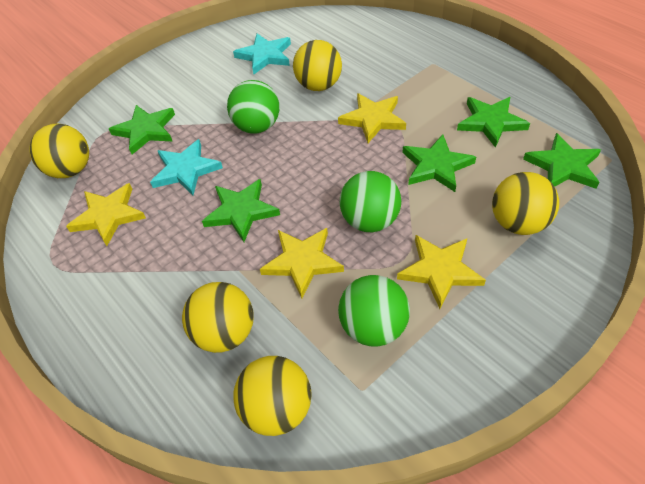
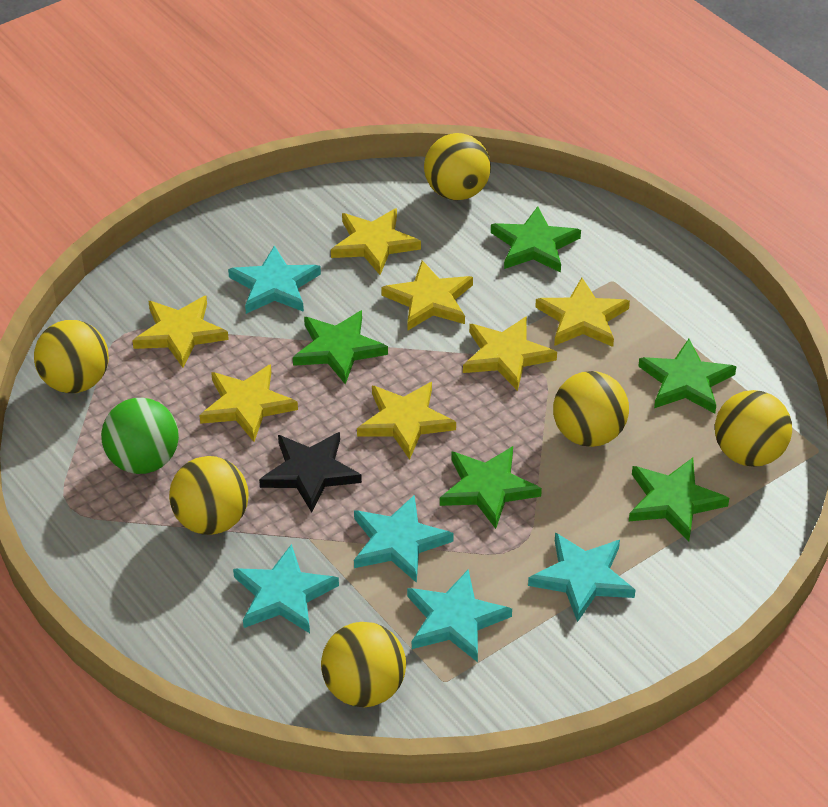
black star: 0 -> 1
green ball: 3 -> 1
turquoise star: 2 -> 5
yellow ball: 5 -> 6
yellow star: 4 -> 7

